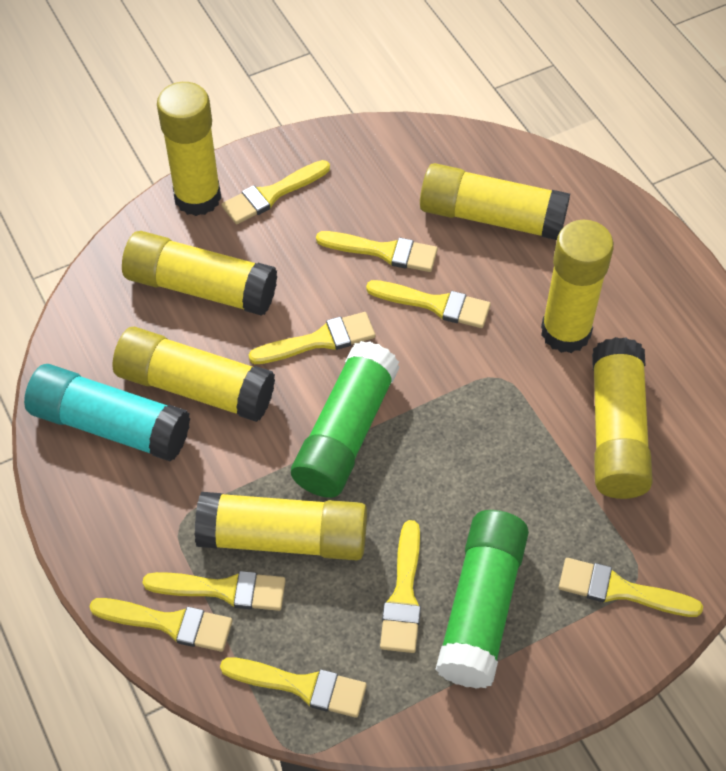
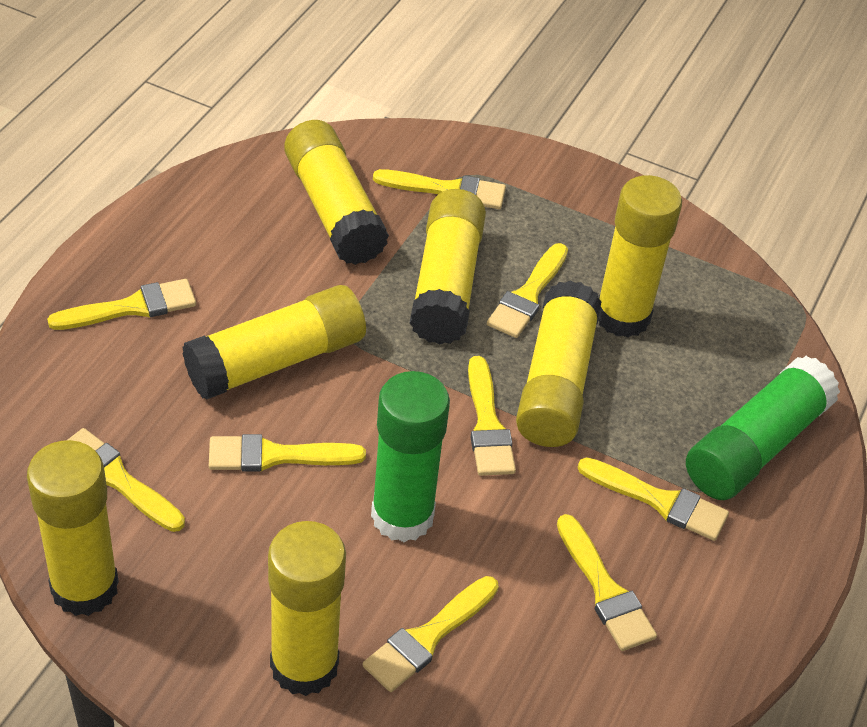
turquoise glue stick: 1 -> 0

